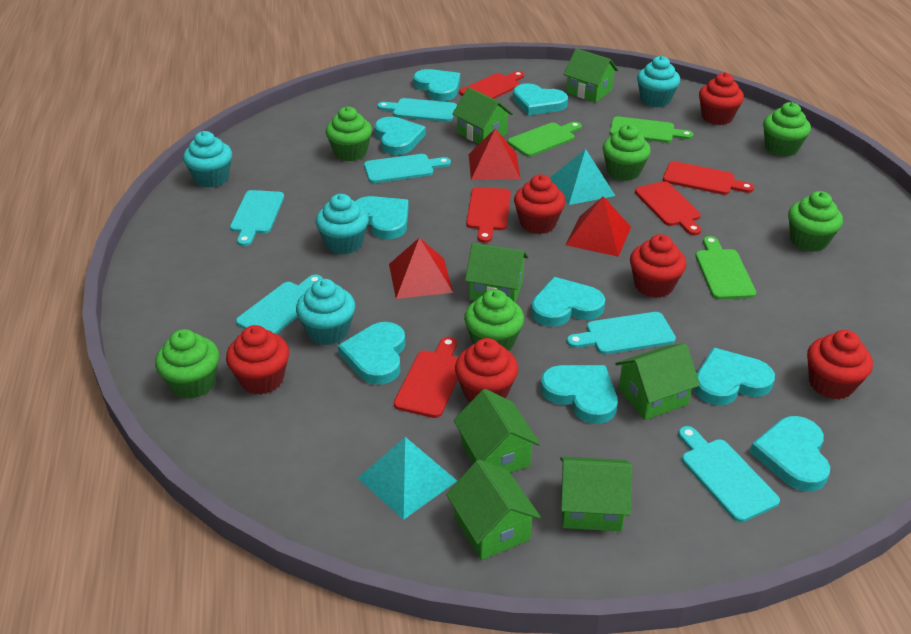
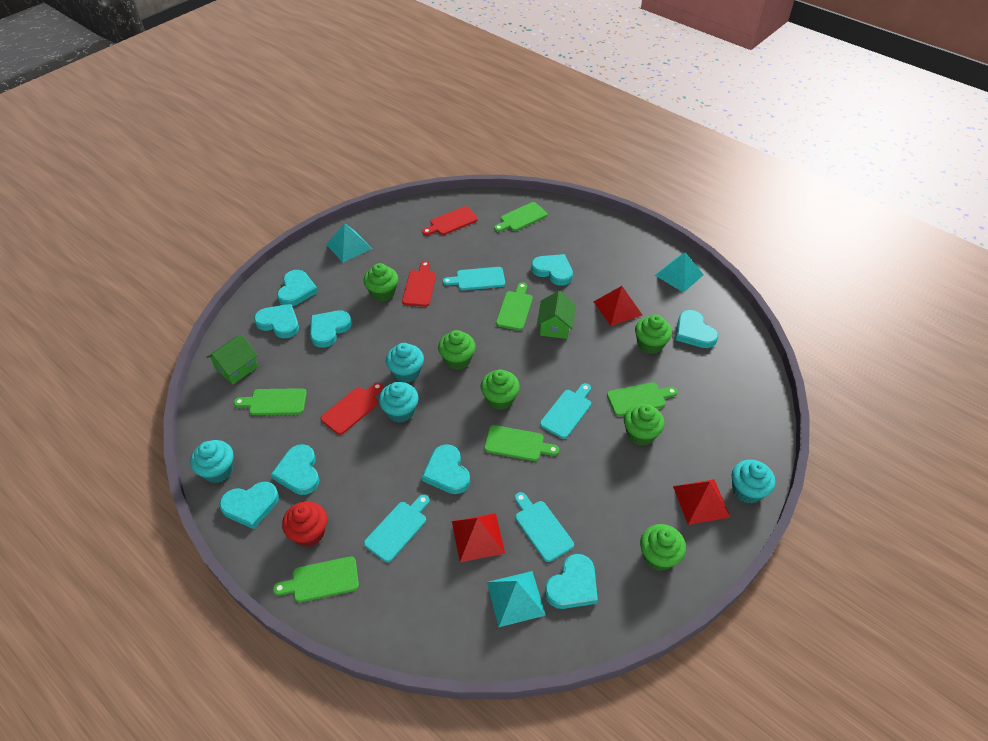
green cutting board: 3 -> 6
green house: 7 -> 2
red cupcake: 6 -> 1
red cutting board: 5 -> 3
turquoise cutting board: 6 -> 4
turquoise pyramid: 2 -> 3

